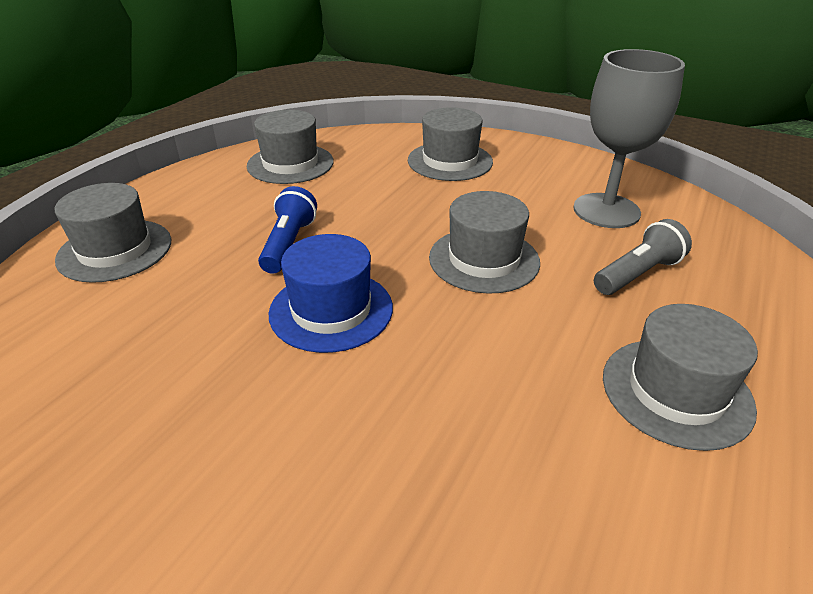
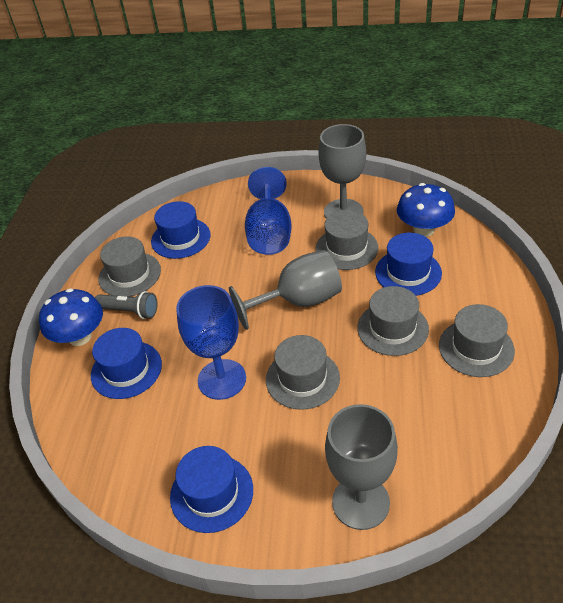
blue flashlight: 1 -> 0
blue goblet: 0 -> 2
blue hat: 1 -> 4
blue mushroom: 0 -> 2
grey goblet: 1 -> 3

